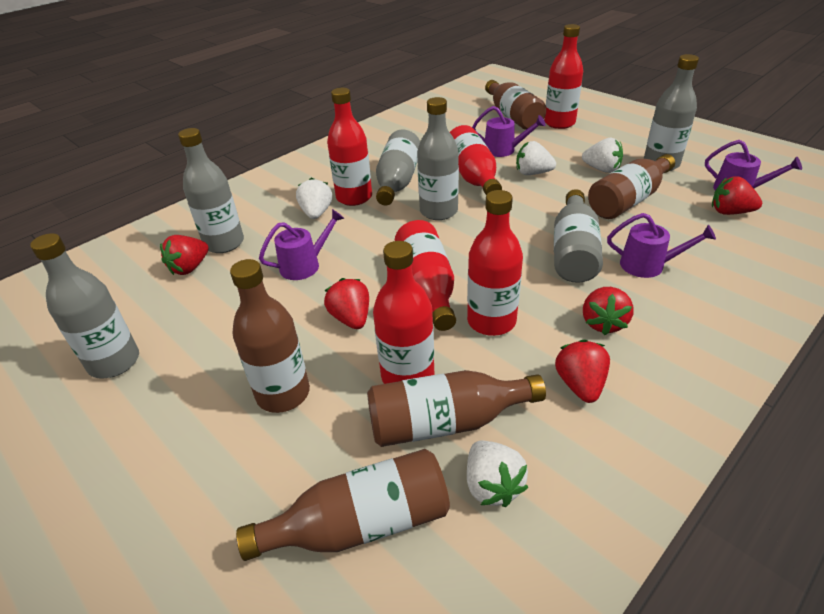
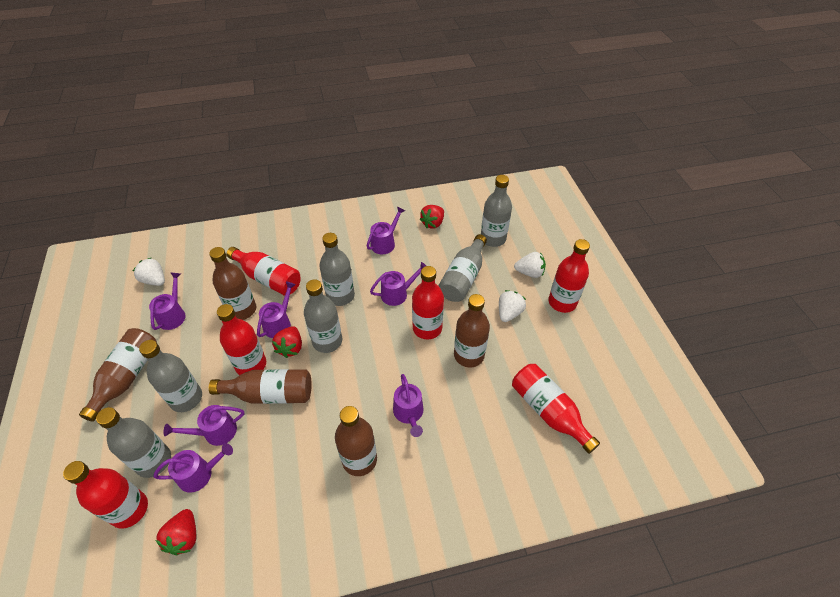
purple watering can: 4 -> 7
red strawberry: 5 -> 3
white strawberry: 4 -> 3

